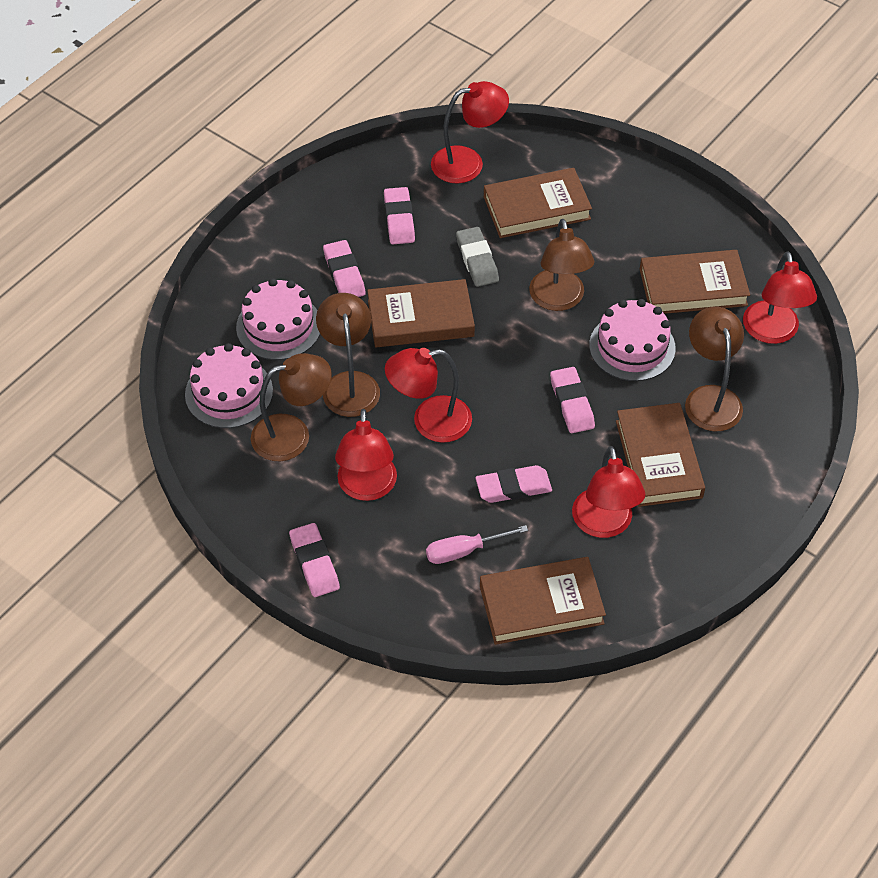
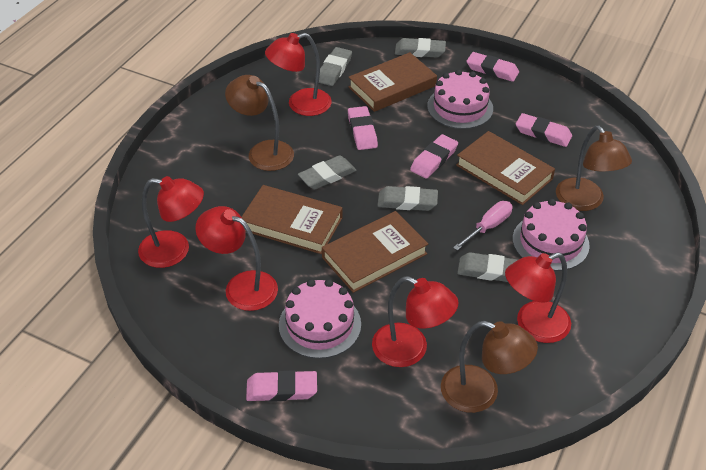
brown book: 5 -> 4
brown lamp: 4 -> 3
grey eraser: 1 -> 5

